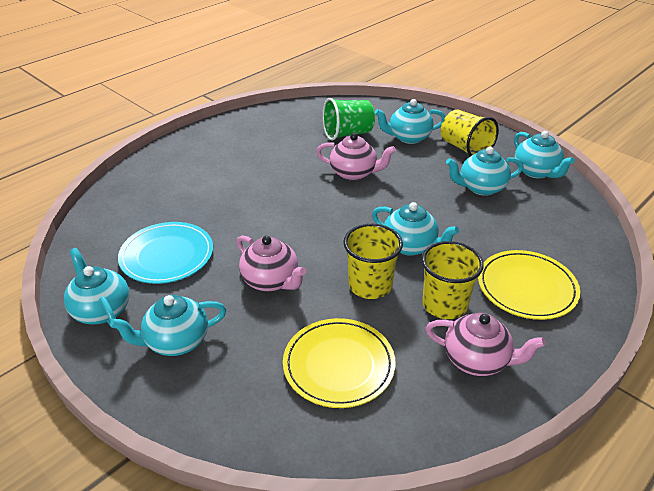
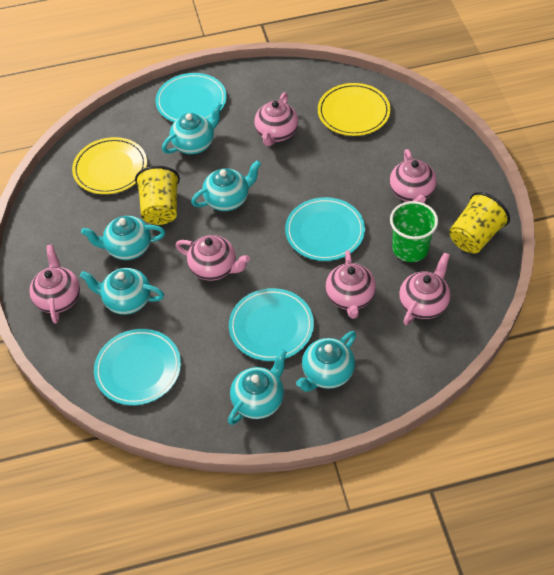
pink teapot: 3 -> 6
turquoise plate: 1 -> 4
yellow cup: 3 -> 2

